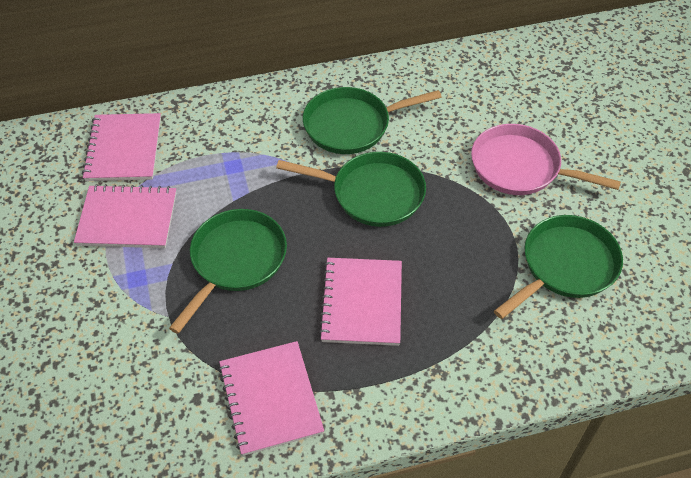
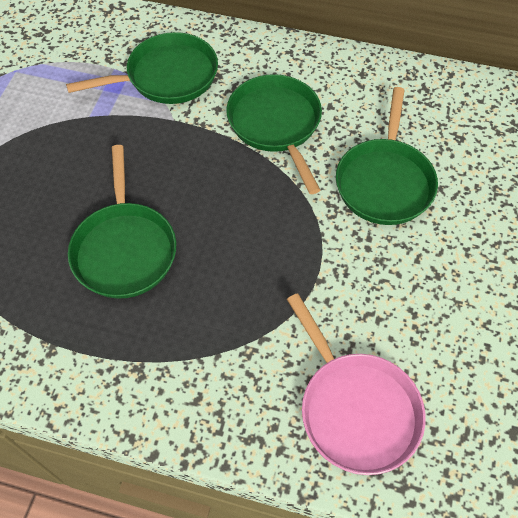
pink notebook: 4 -> 0

